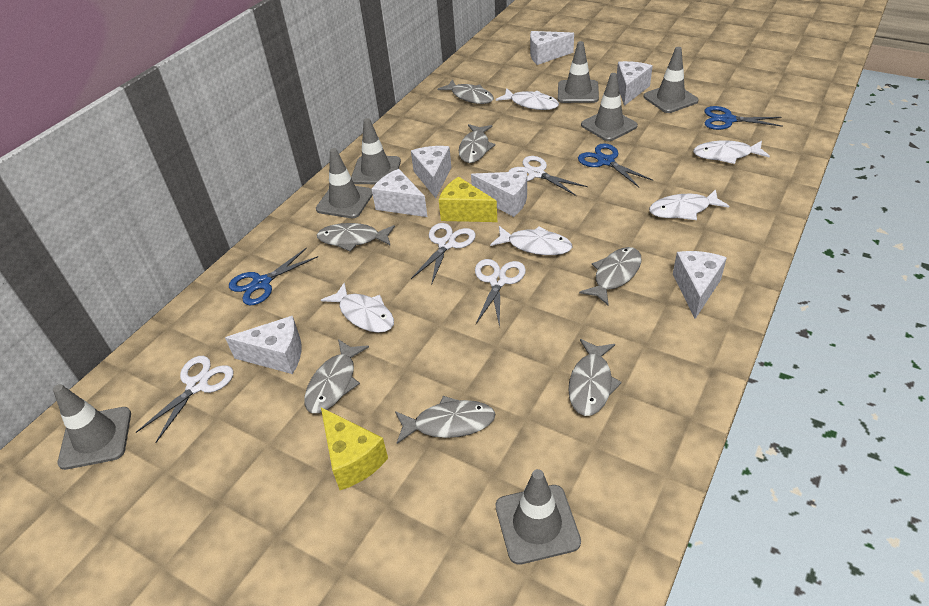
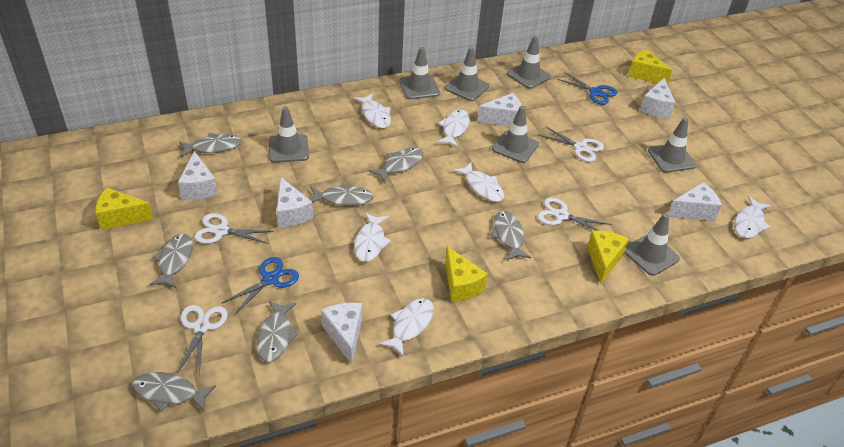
blue scissors: 3 -> 2
white cheese: 7 -> 6
white fish: 5 -> 6
yellow cheese: 2 -> 4

